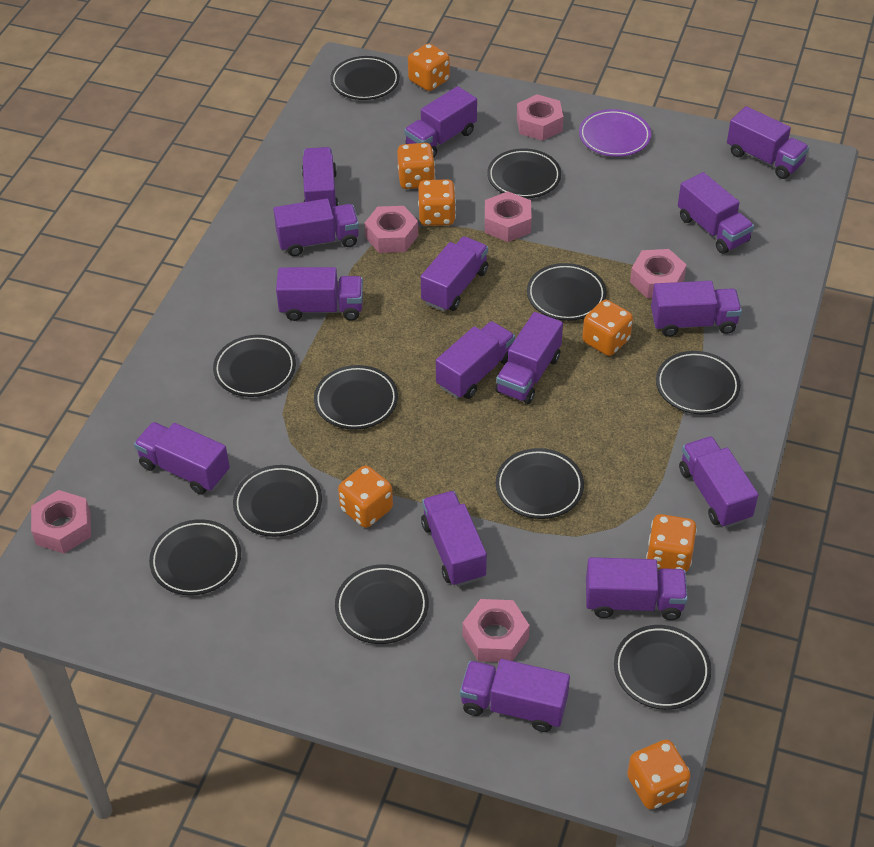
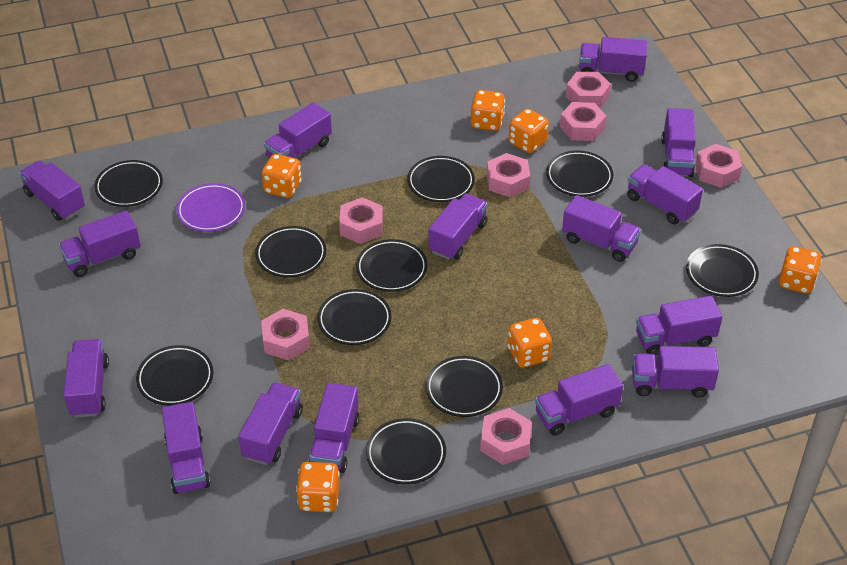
black plate: 11 -> 10
orange dice: 7 -> 6
pink nut: 6 -> 7

